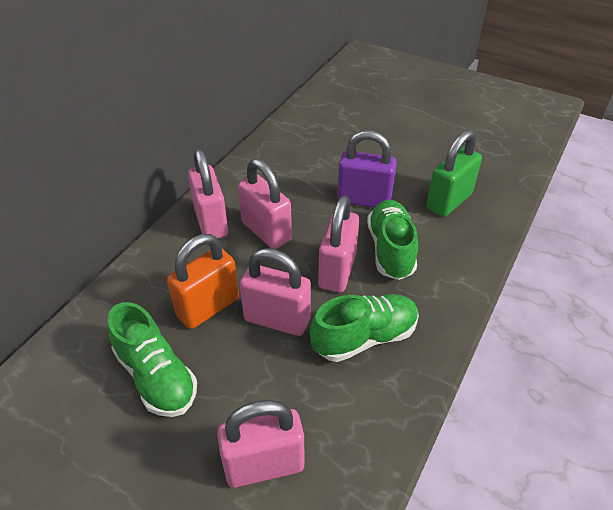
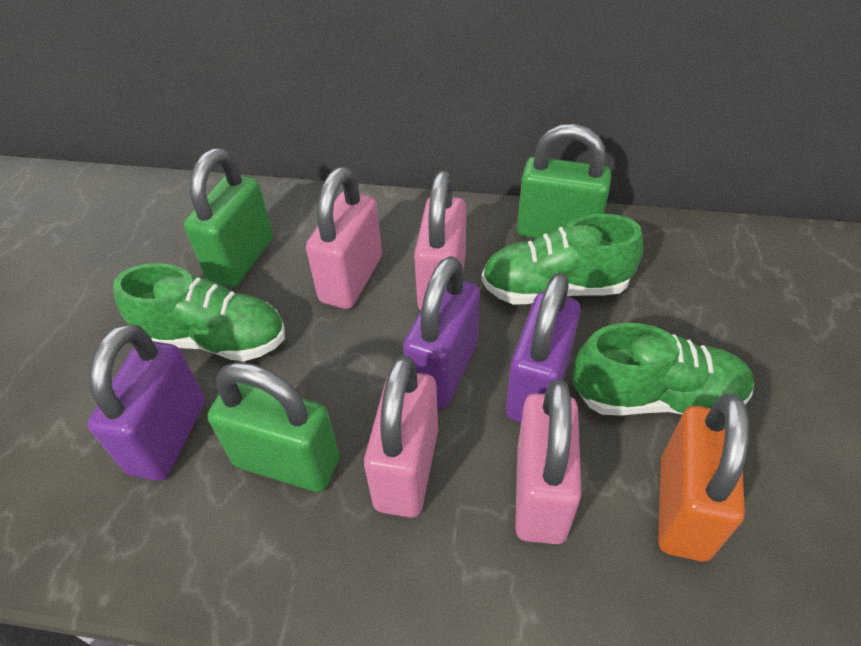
green padlock: 1 -> 3
pink padlock: 5 -> 4
purple padlock: 1 -> 3

